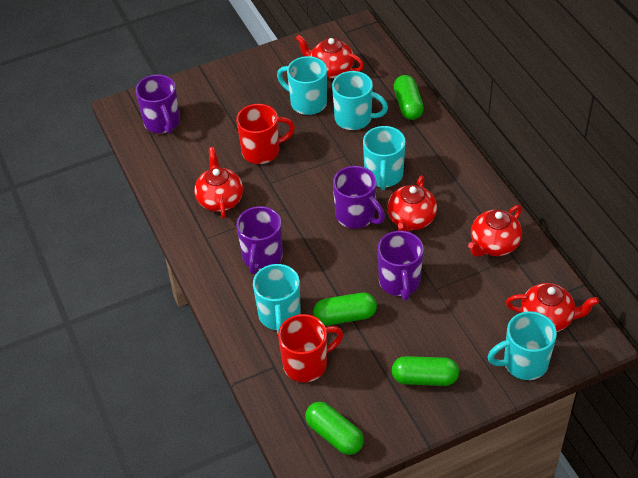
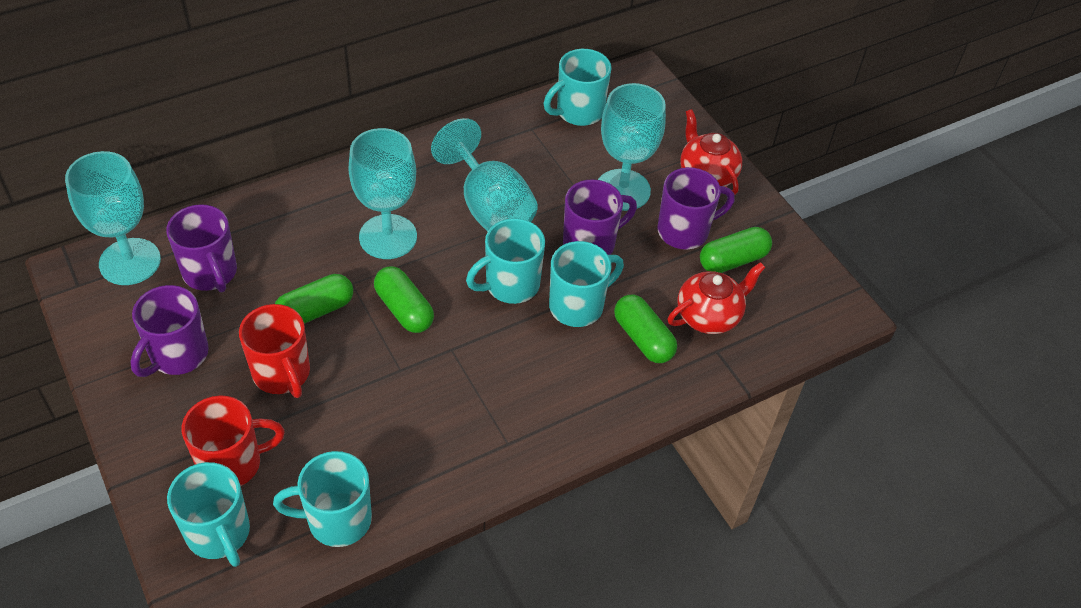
red teapot: 5 -> 2
turquoise goblet: 0 -> 4

